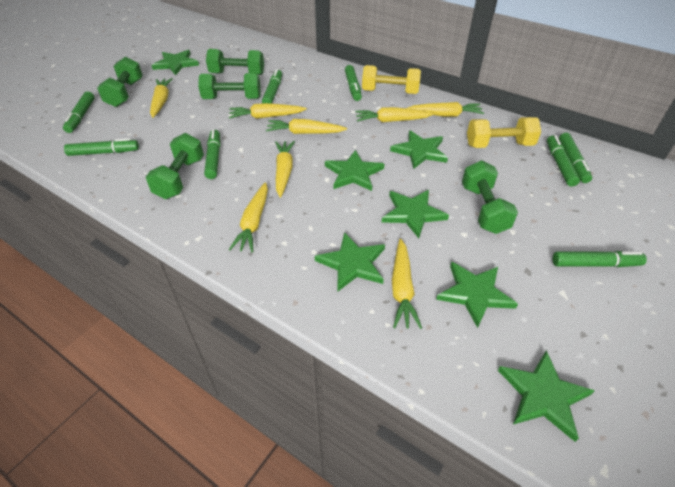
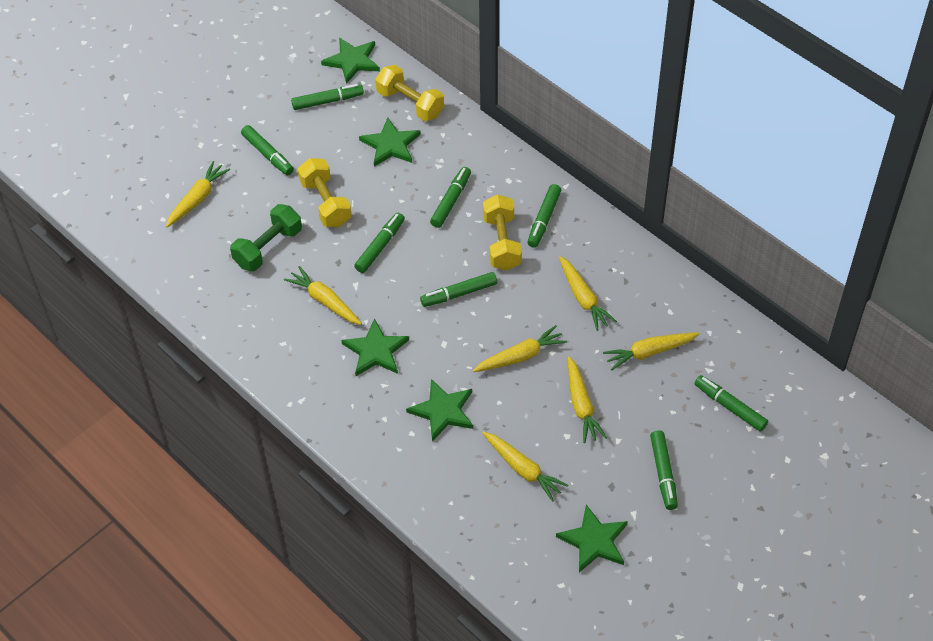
green dumbbell: 5 -> 1
green star: 7 -> 5
yellow carrot: 8 -> 7
yellow dumbbell: 2 -> 3

